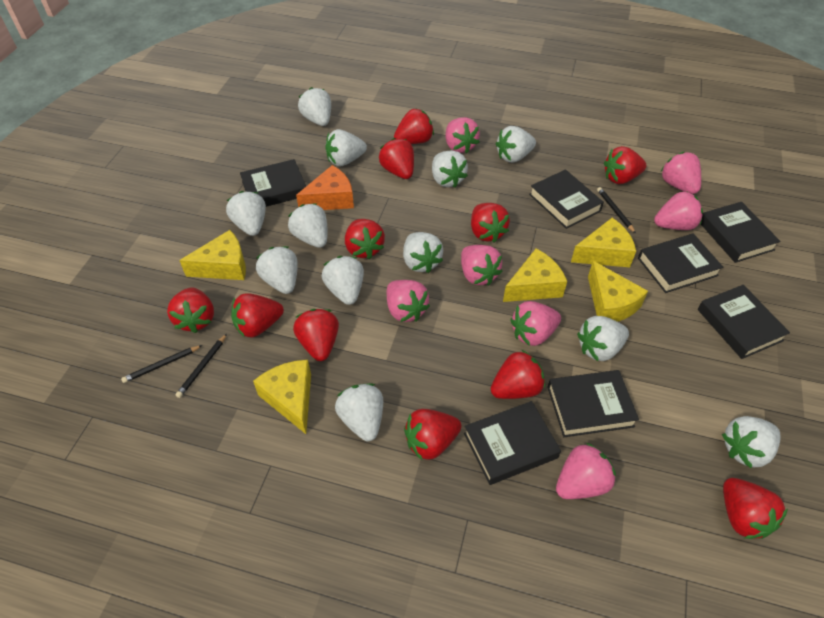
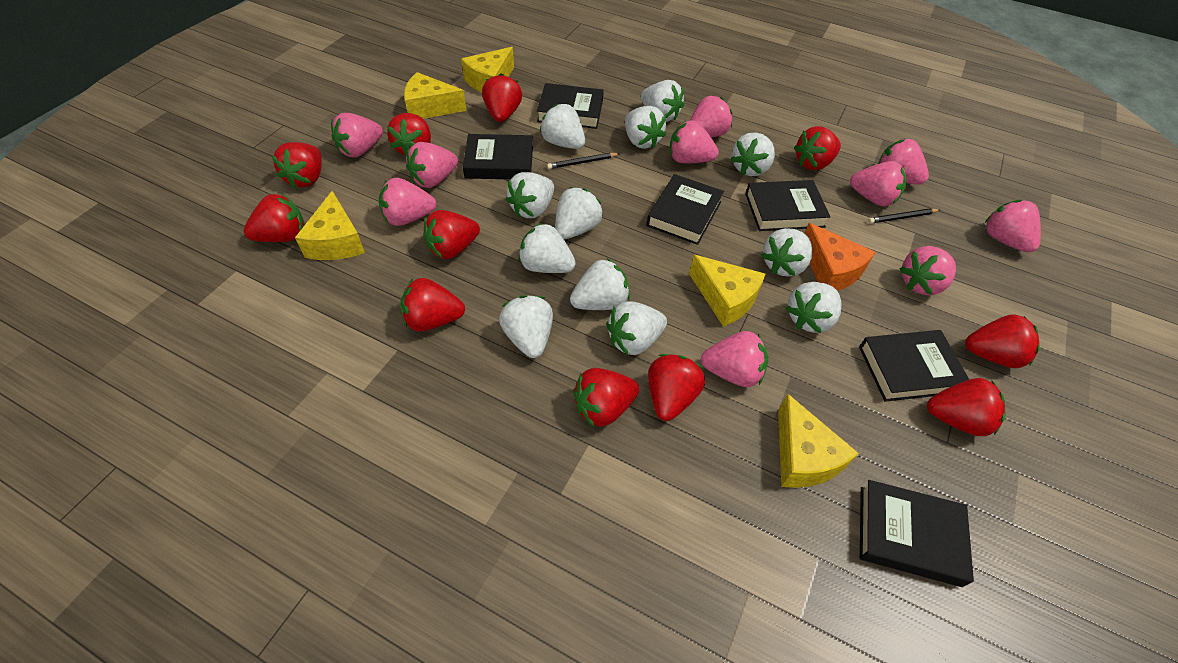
black book: 7 -> 6
black pencil: 3 -> 2
pink strawberry: 7 -> 10

